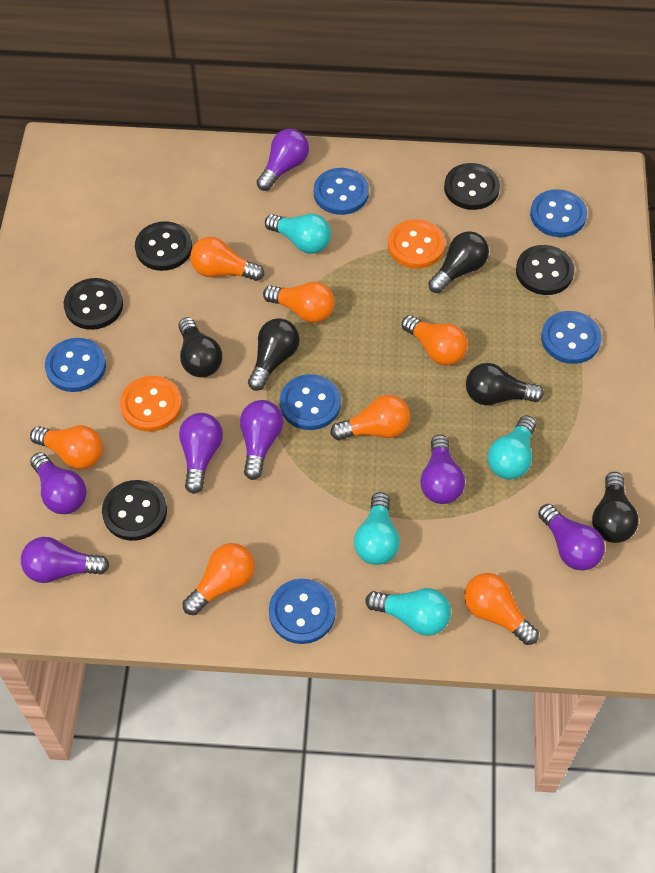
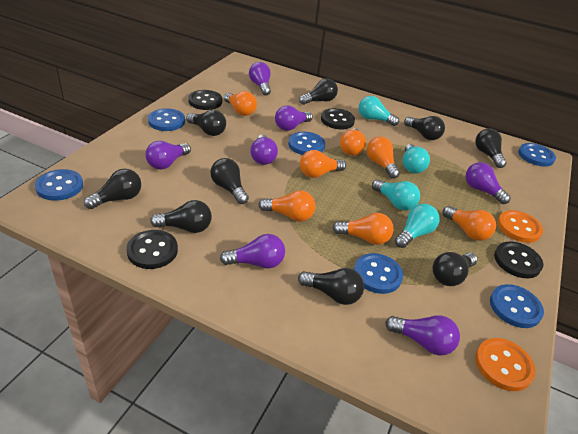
black button: 5 -> 4
black light bulb: 5 -> 9

